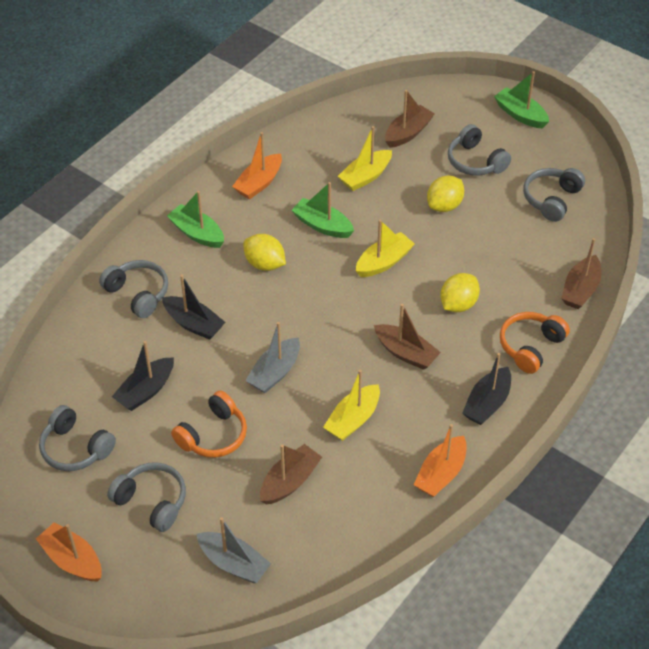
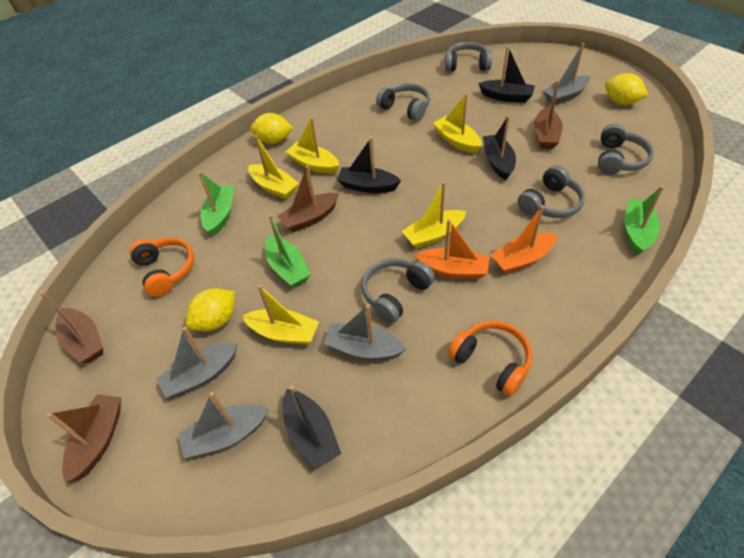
black boat: 3 -> 4
grey boat: 2 -> 4
orange boat: 3 -> 2
yellow boat: 3 -> 5

